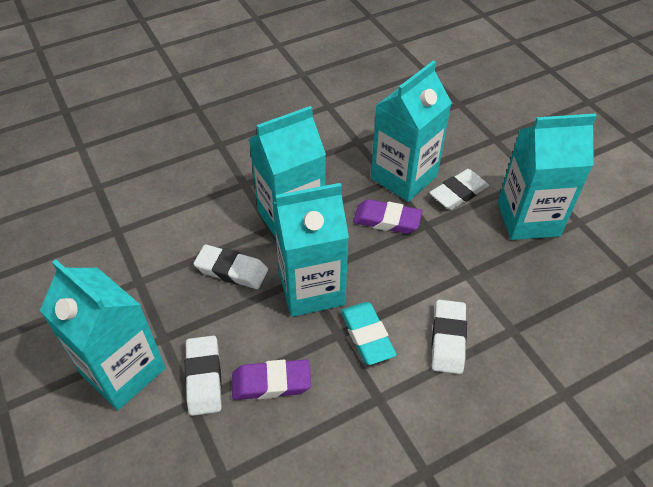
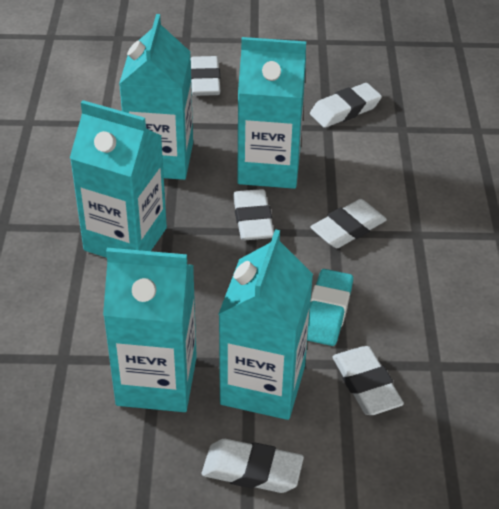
purple eraser: 2 -> 0
white eraser: 4 -> 6

